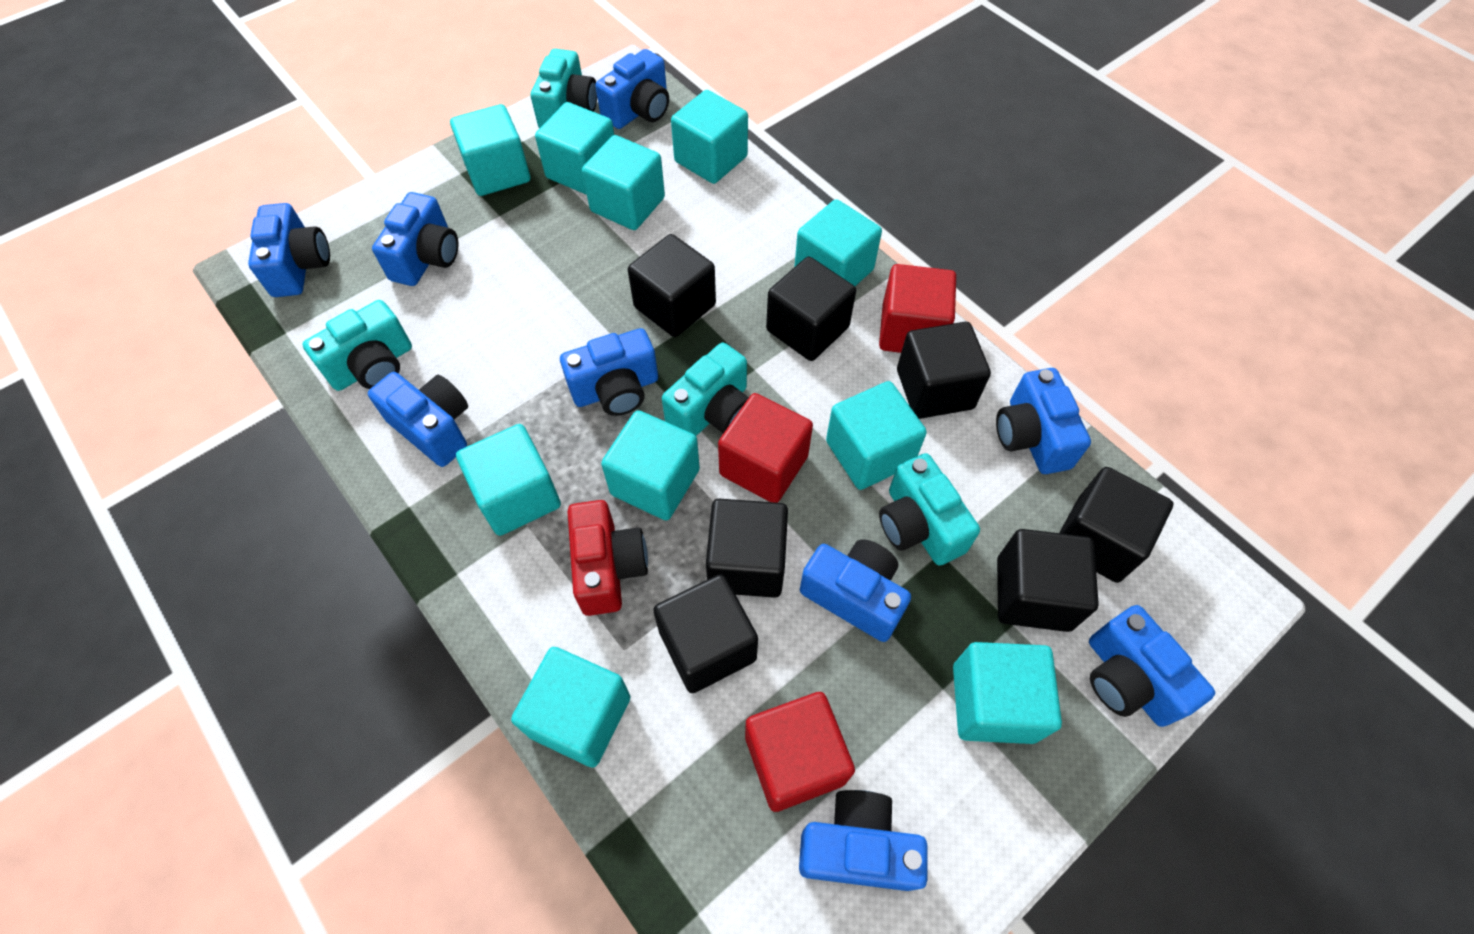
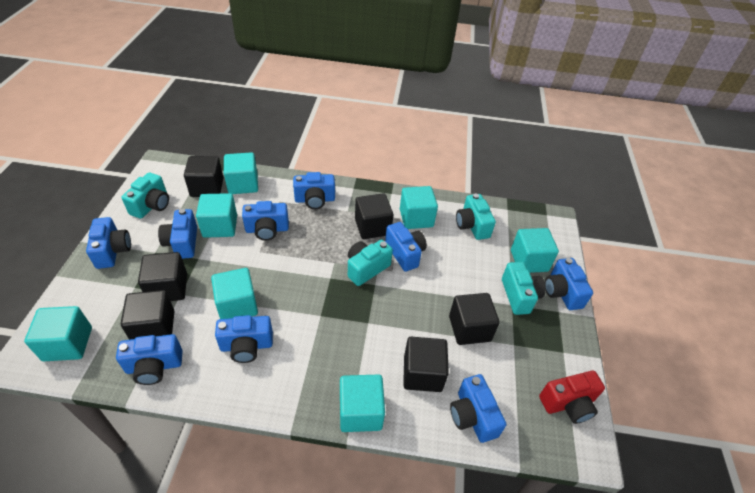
black cube: 7 -> 6
red cube: 3 -> 0
turquoise cube: 10 -> 7

